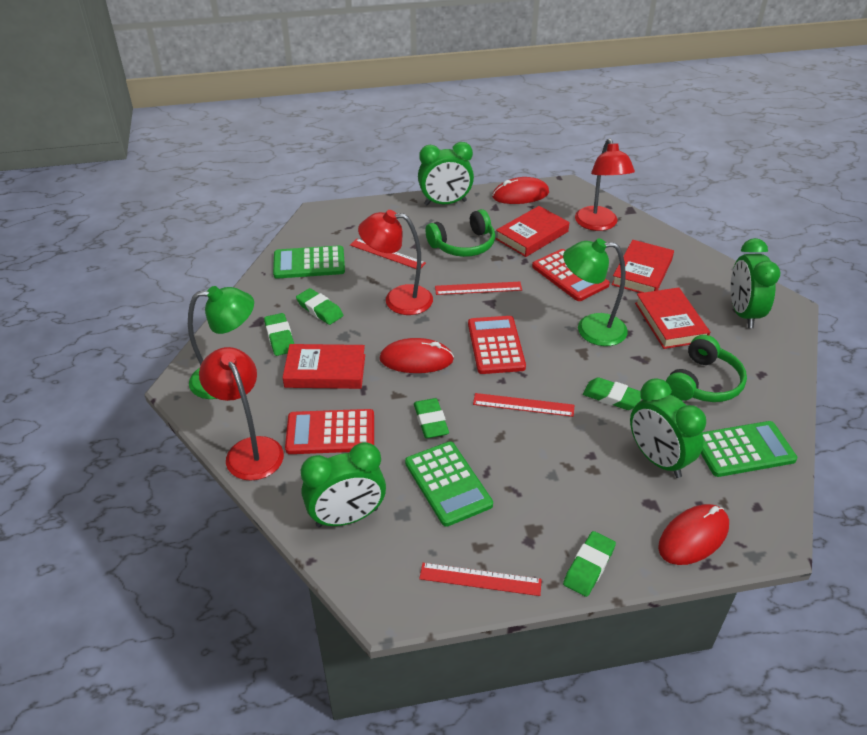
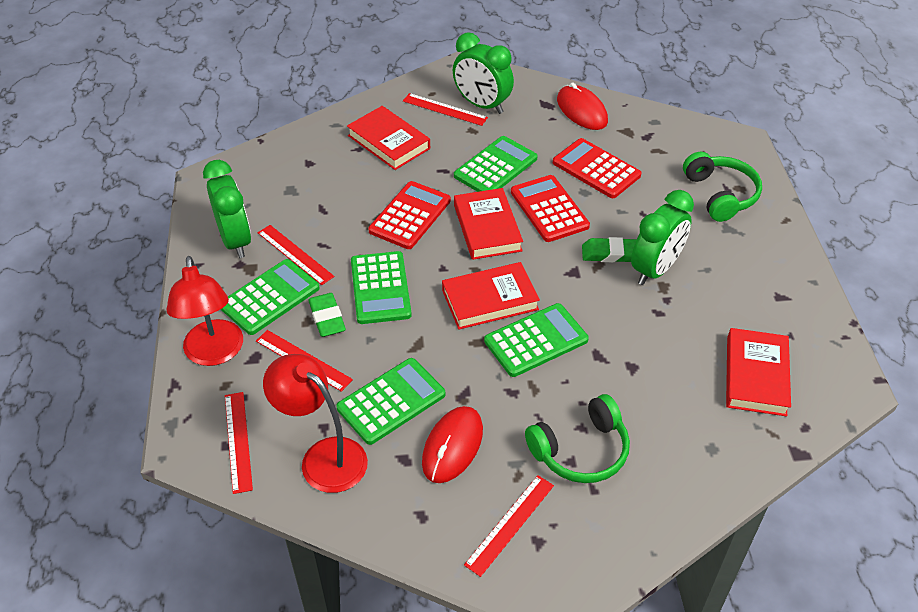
green calculator: 3 -> 5
green clock: 4 -> 3
green eraser: 5 -> 2
green lamp: 2 -> 0
red lamp: 3 -> 2
red mouse: 3 -> 2
red ruler: 4 -> 5

